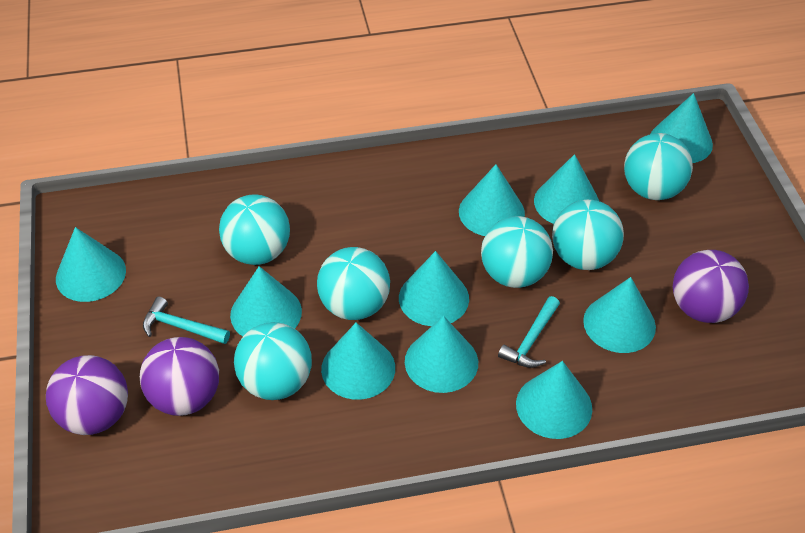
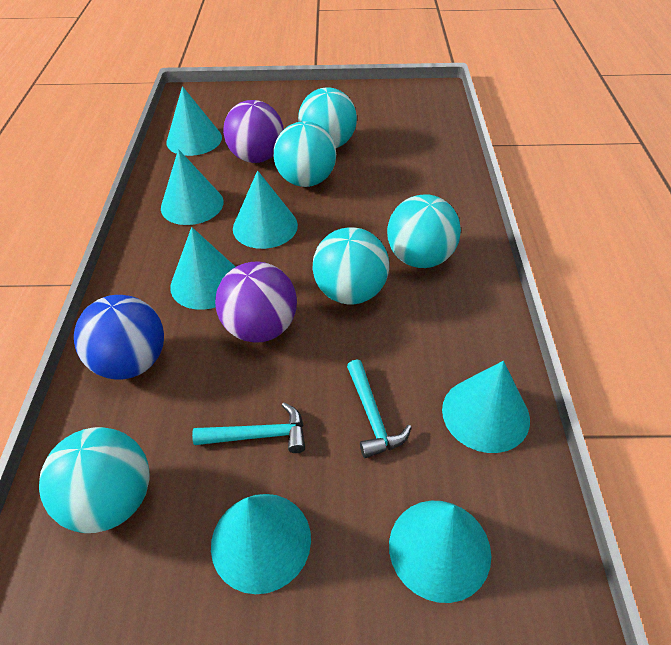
blue ball: 0 -> 1
purple ball: 3 -> 2
turquoise ball: 6 -> 5
turquoise cone: 10 -> 7

